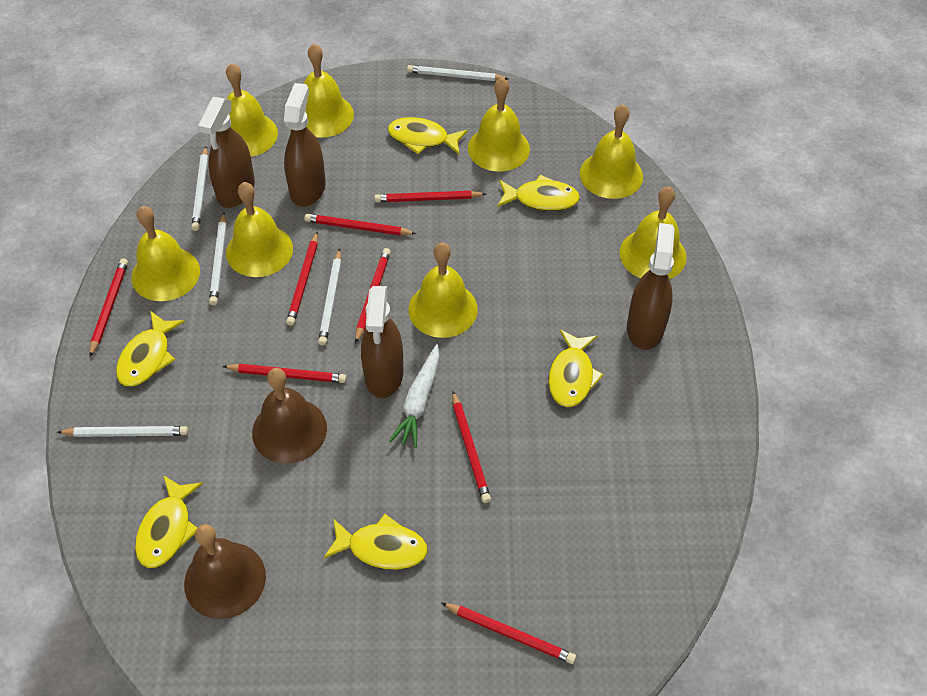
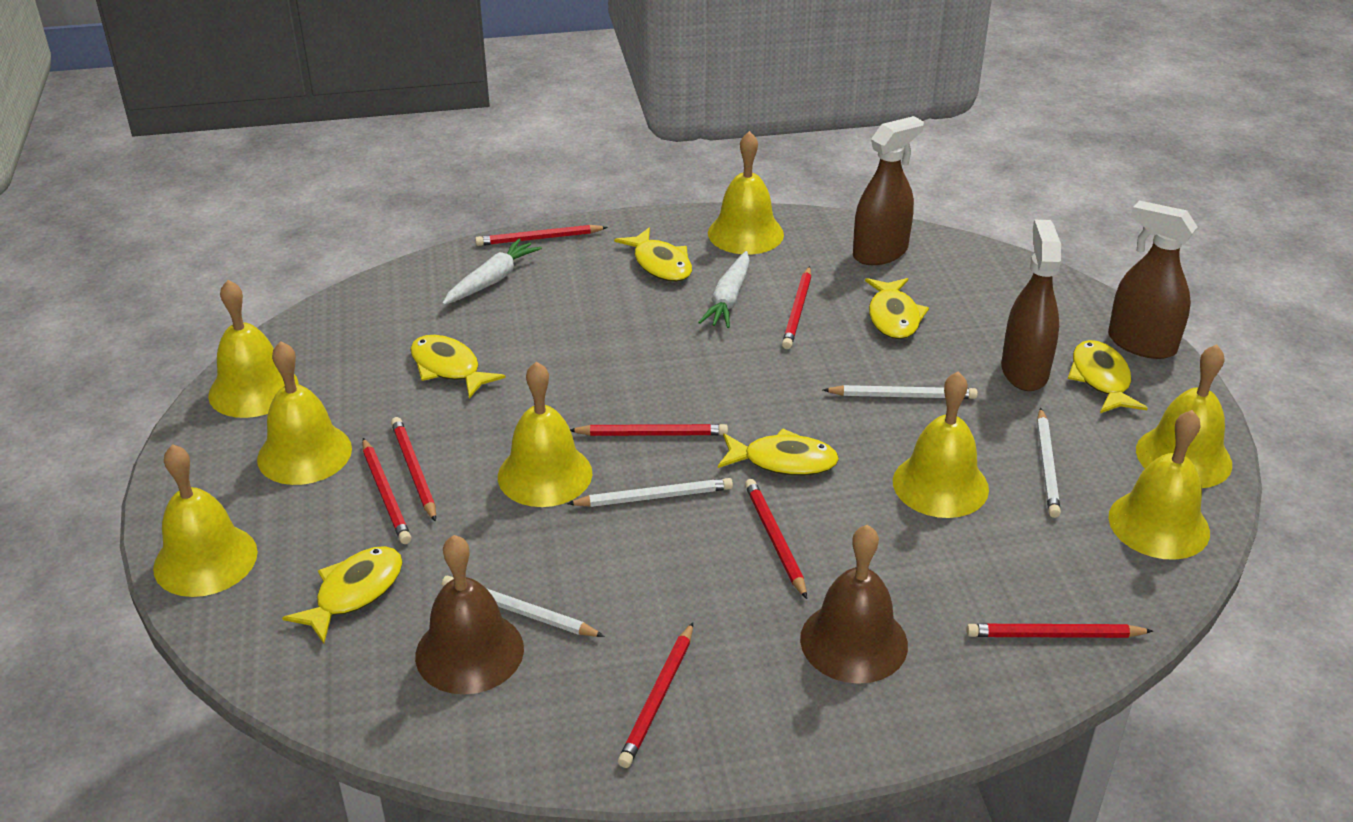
brown spray bottle: 4 -> 3
white carrot: 1 -> 2
white pencil: 5 -> 4

